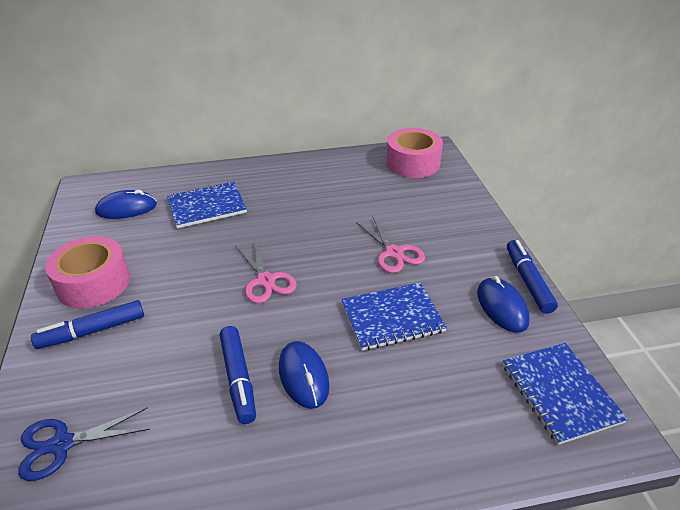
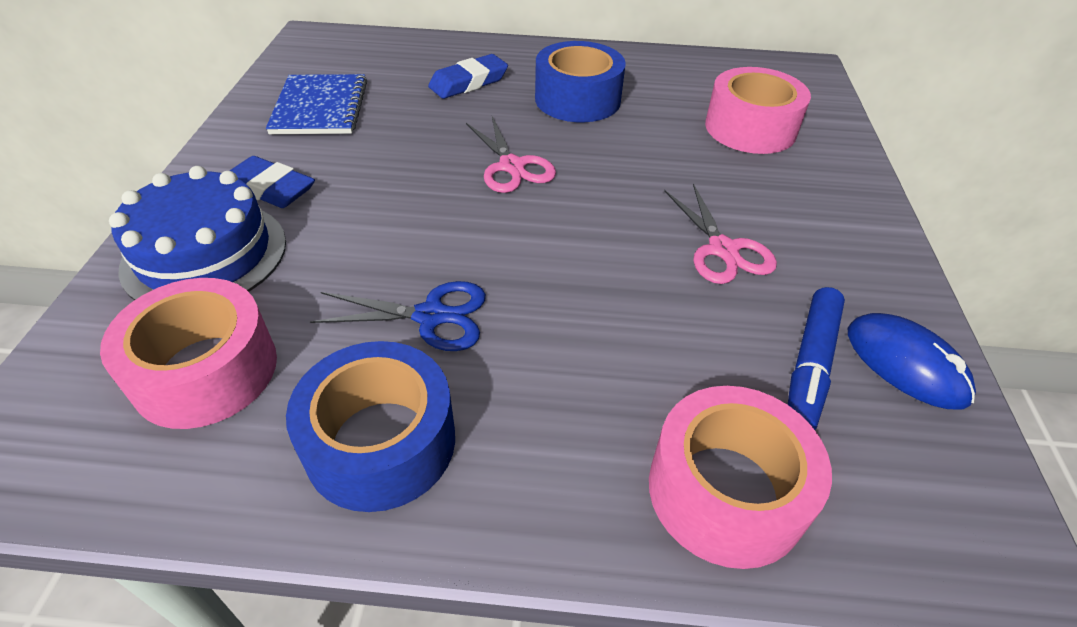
blue cake: 0 -> 1
blue eraser: 0 -> 2
blue marker: 3 -> 1
blue mouse: 3 -> 1
blue notebook: 3 -> 1
blue tape: 0 -> 2
pink tape: 2 -> 3

